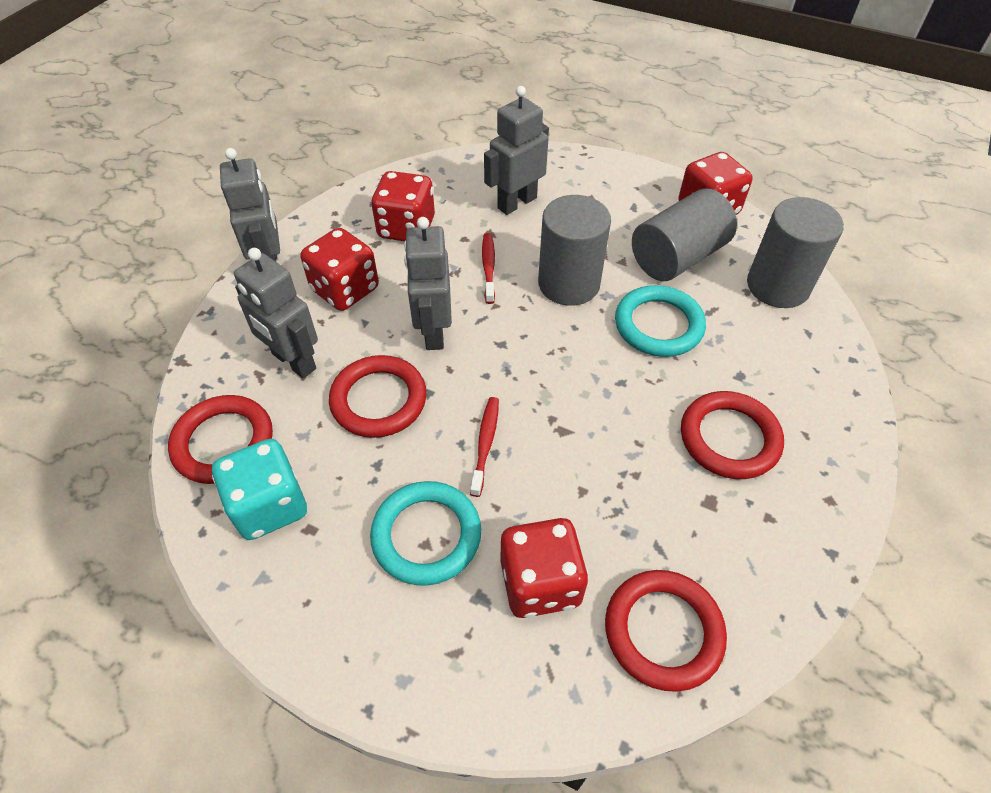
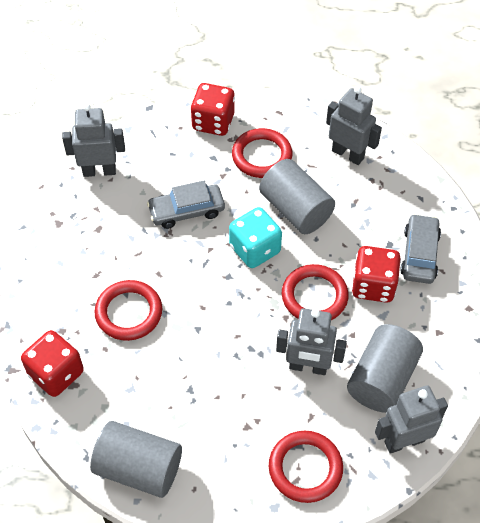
grey car: 0 -> 2
red dice: 4 -> 3
red toothbrush: 2 -> 0
turquoise ring: 2 -> 0

